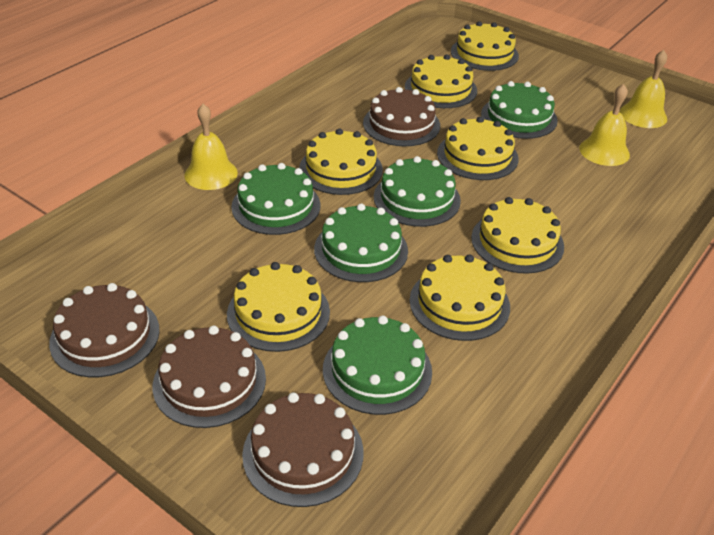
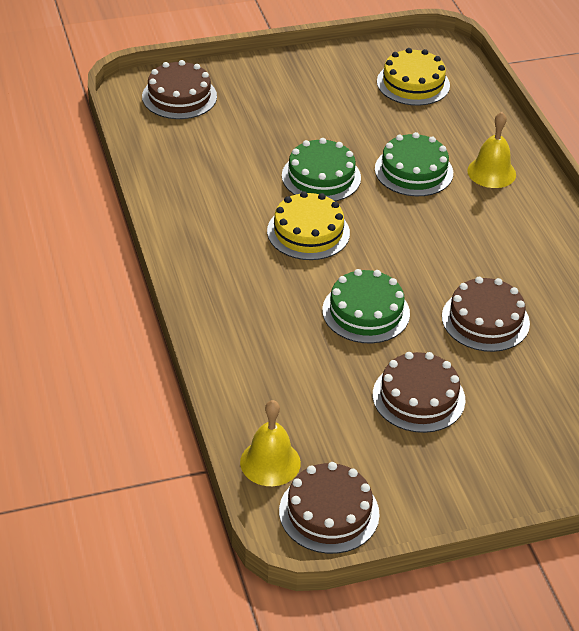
green cake: 5 -> 3
yellow bell: 3 -> 2
yellow cake: 7 -> 2

